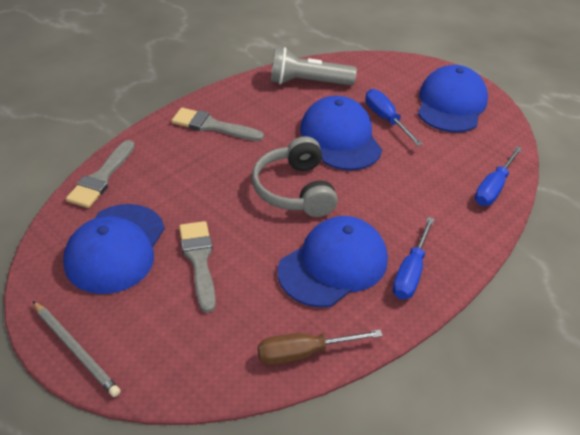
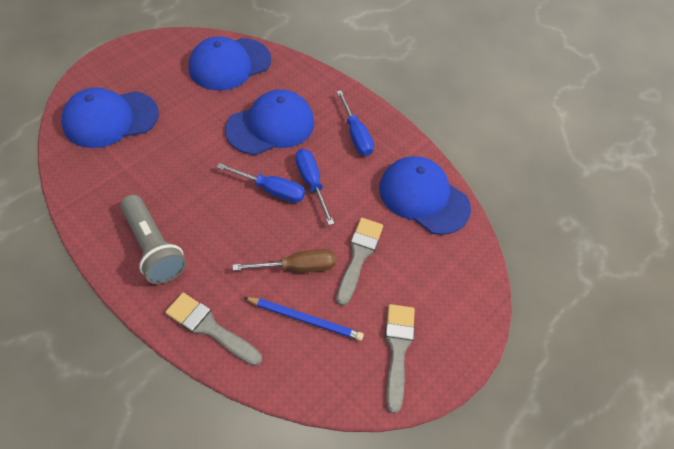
blue pencil: 0 -> 1
grey headphones: 1 -> 0
grey pencil: 1 -> 0

